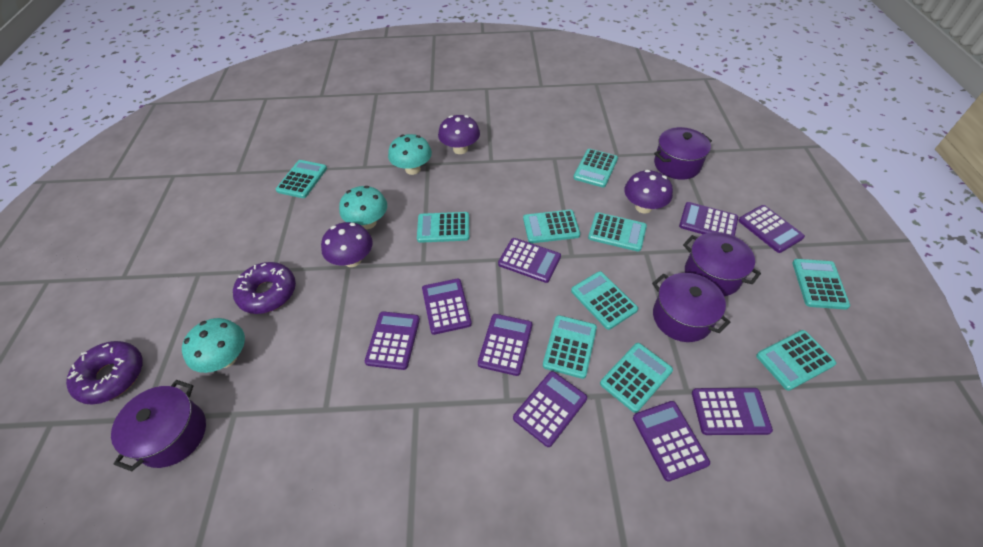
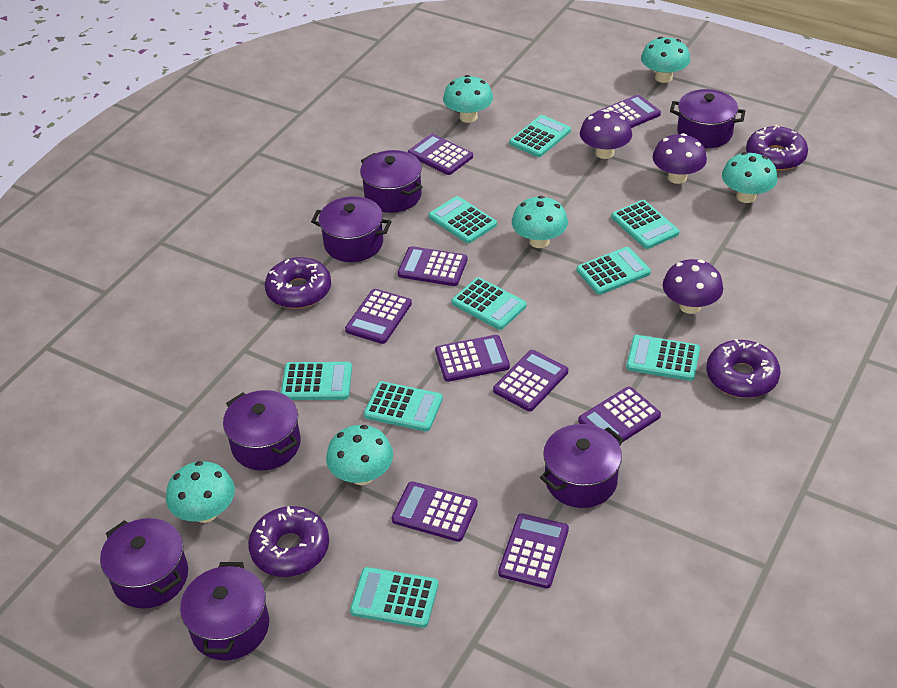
purple donut: 2 -> 4
purple pot: 4 -> 7
turquoise calculator: 10 -> 9
turquoise mushroom: 3 -> 6

